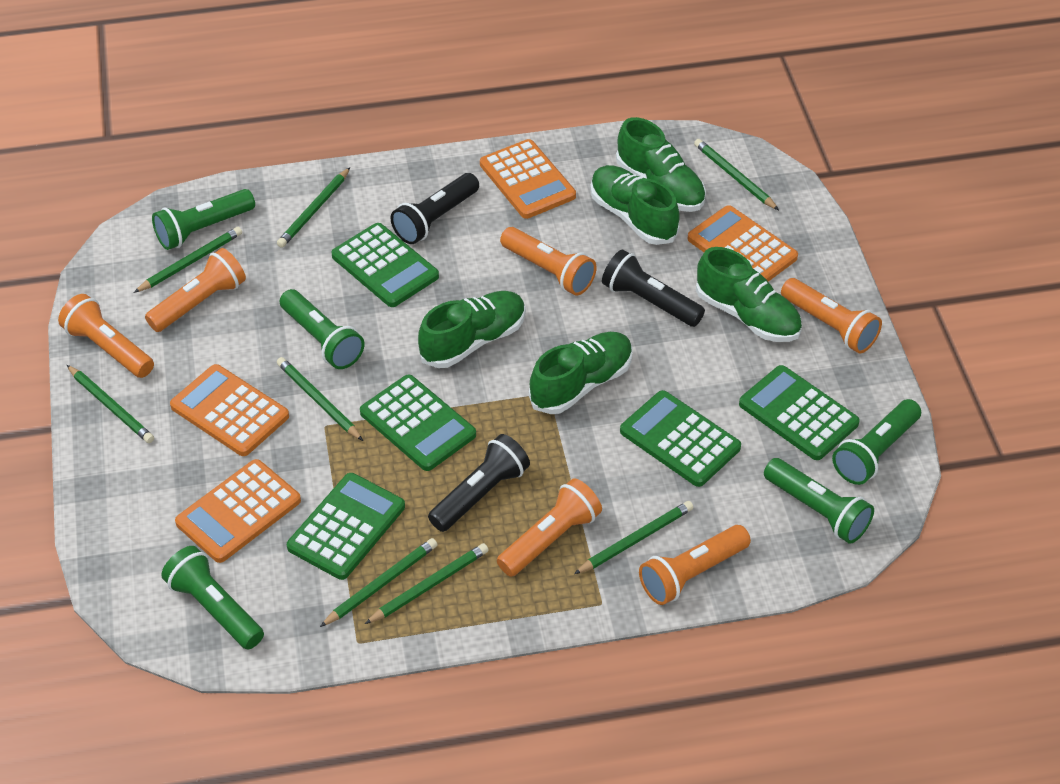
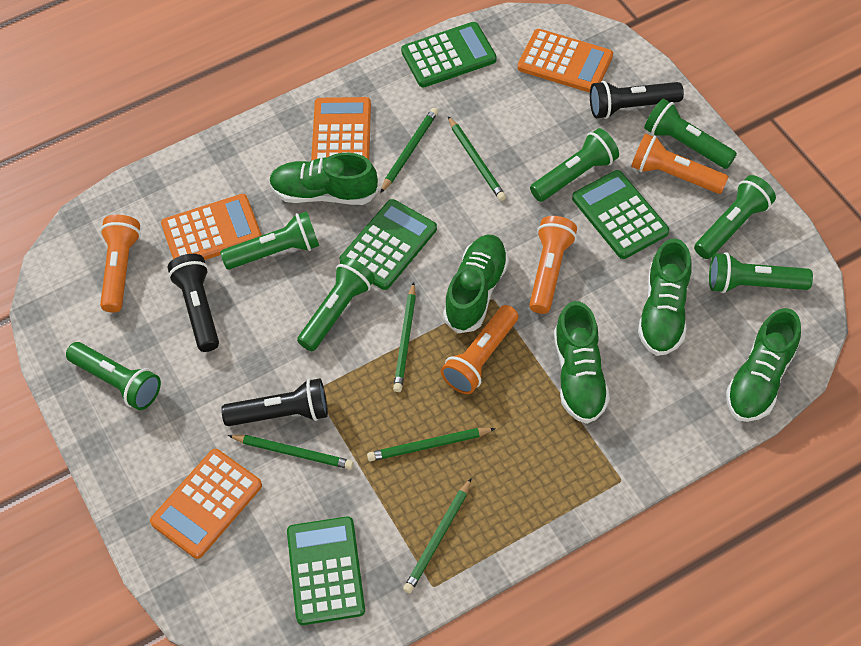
green calculator: 5 -> 4
green flashlight: 5 -> 7
green pencil: 8 -> 6
orange flashlight: 6 -> 4

